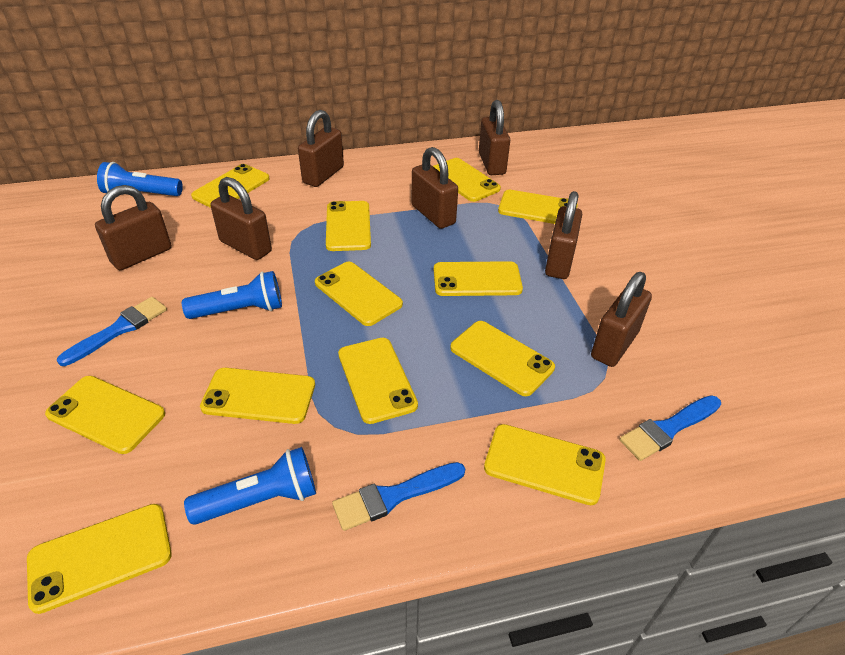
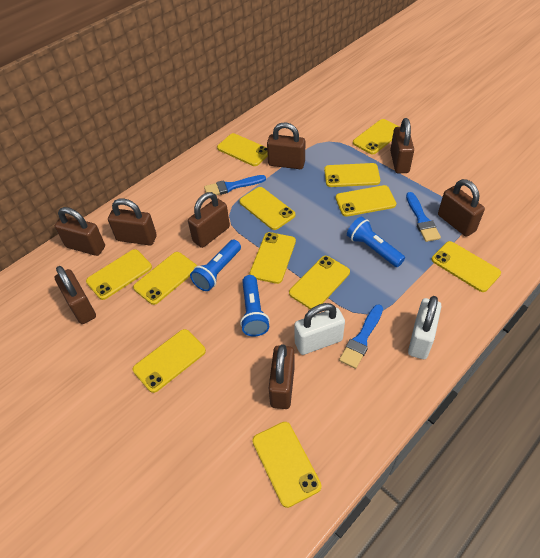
brown padlock: 7 -> 8
white padlock: 0 -> 2

